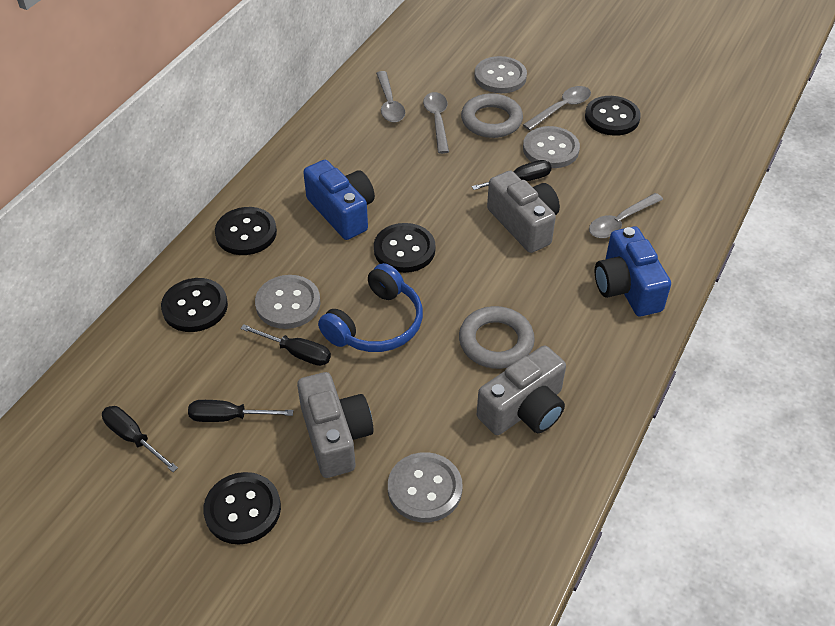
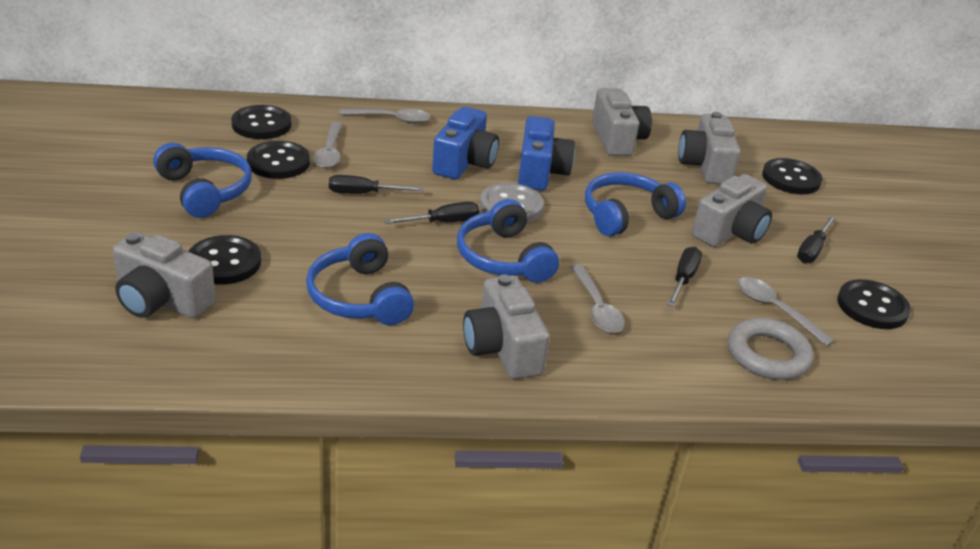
blue headphones: 1 -> 4
grey button: 4 -> 1
grey camera: 3 -> 5
grey ring: 2 -> 1

